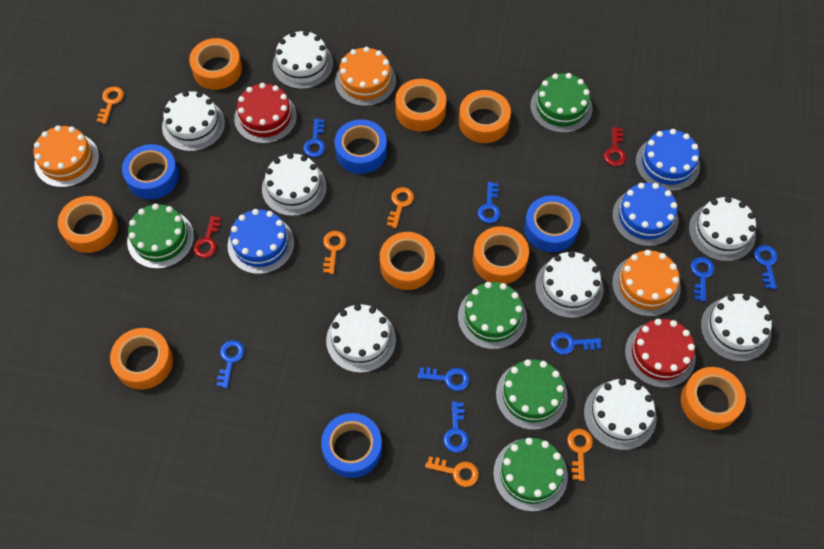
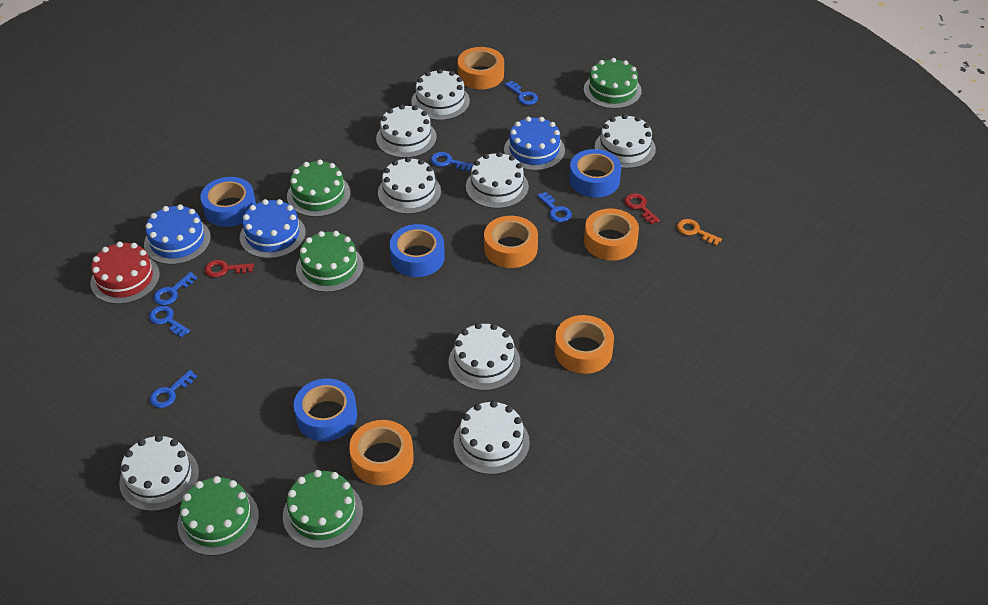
blue key: 8 -> 6
orange cake: 3 -> 0
orange key: 5 -> 1
orange tape: 8 -> 5
red cake: 2 -> 1

